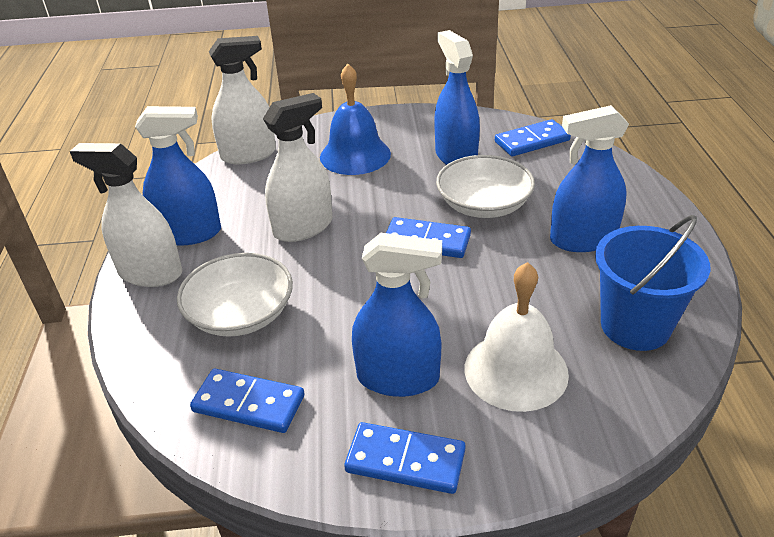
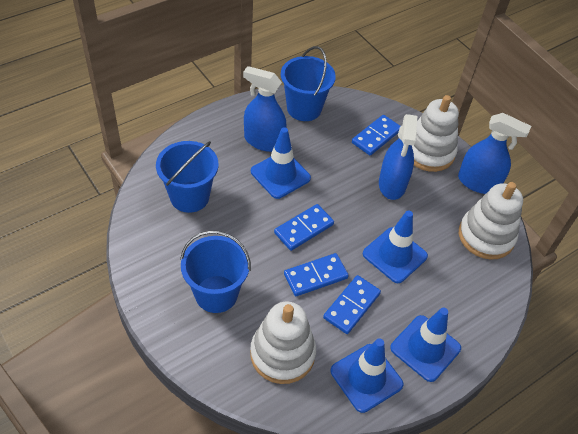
blue bell: 1 -> 0
blue bucket: 1 -> 3
blue spray bottle: 4 -> 3
blue traffic cone: 0 -> 4
white bell: 1 -> 0
white bowl: 2 -> 0
white spray bottle: 3 -> 0
white stacking toy: 0 -> 3

